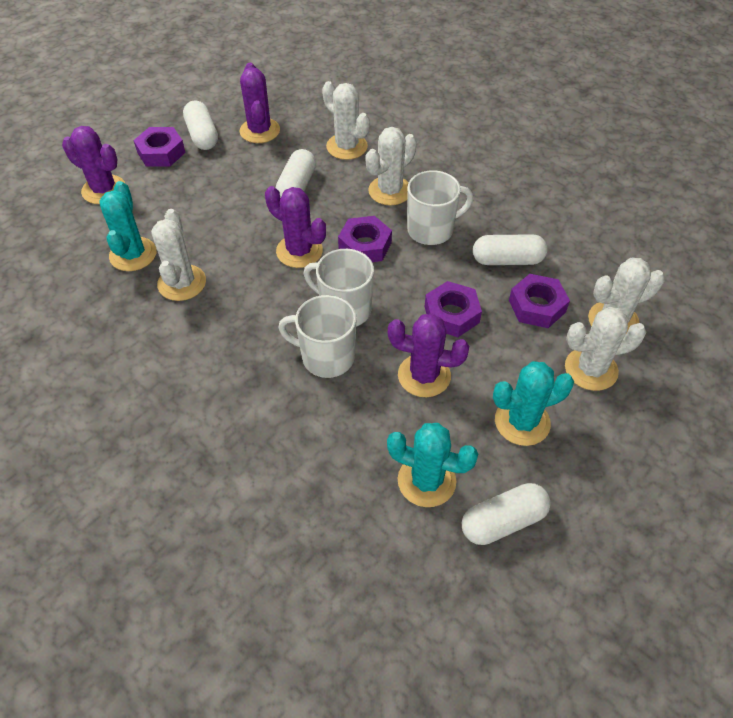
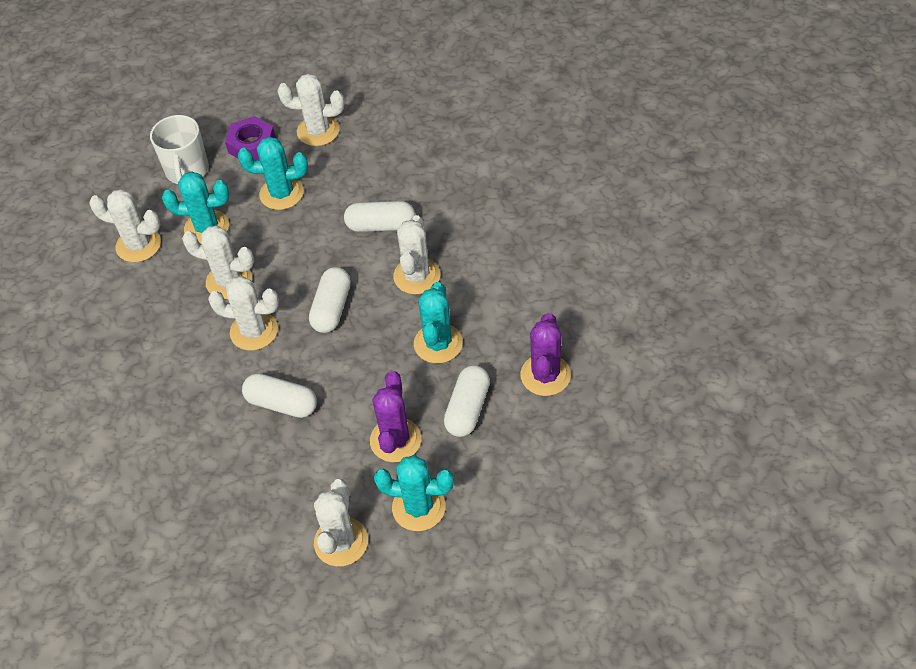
purple cactus: 4 -> 2
purple nut: 4 -> 1
turquoise cactus: 3 -> 4
white cactus: 5 -> 6
white mug: 3 -> 1

